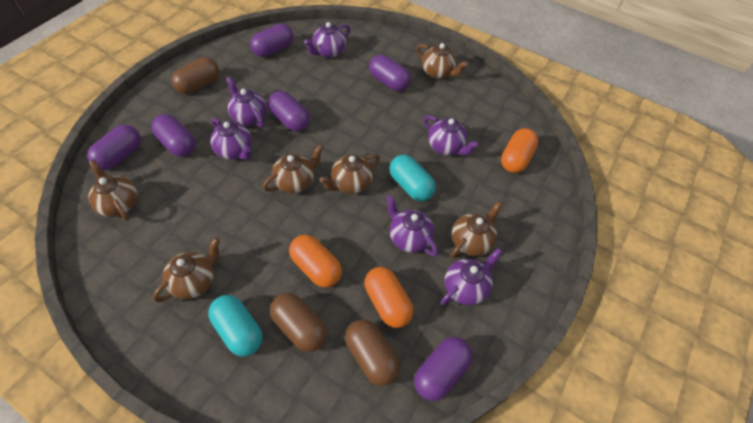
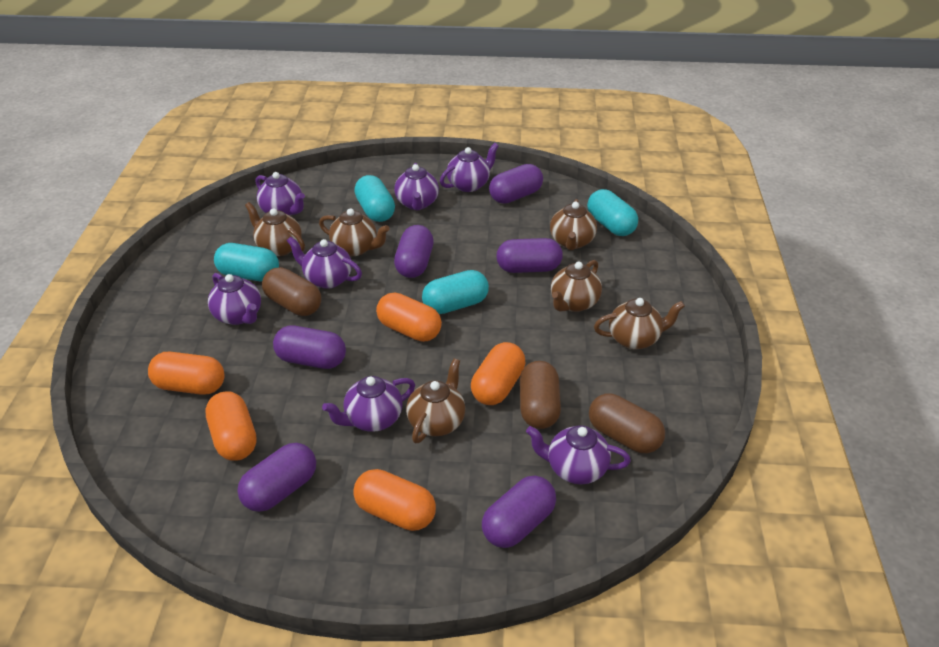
orange capsule: 3 -> 5
purple teapot: 6 -> 7
turquoise capsule: 2 -> 4

